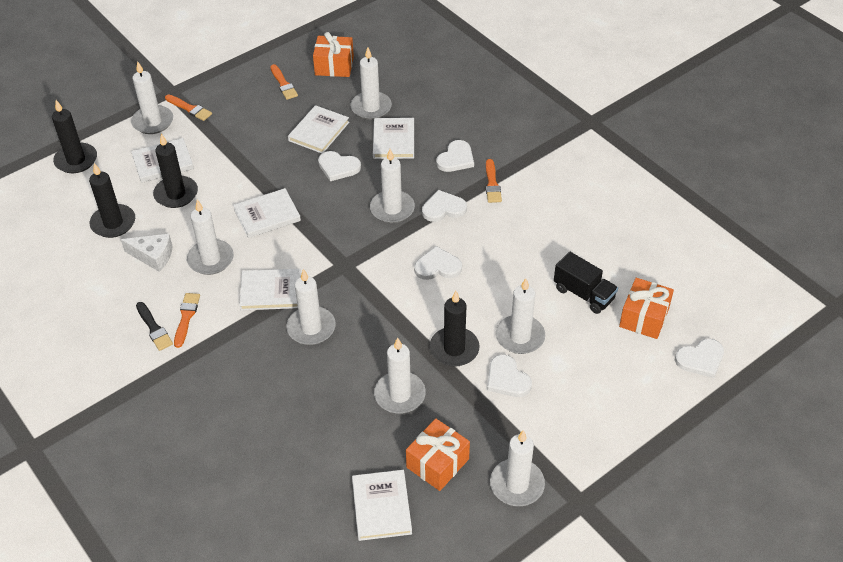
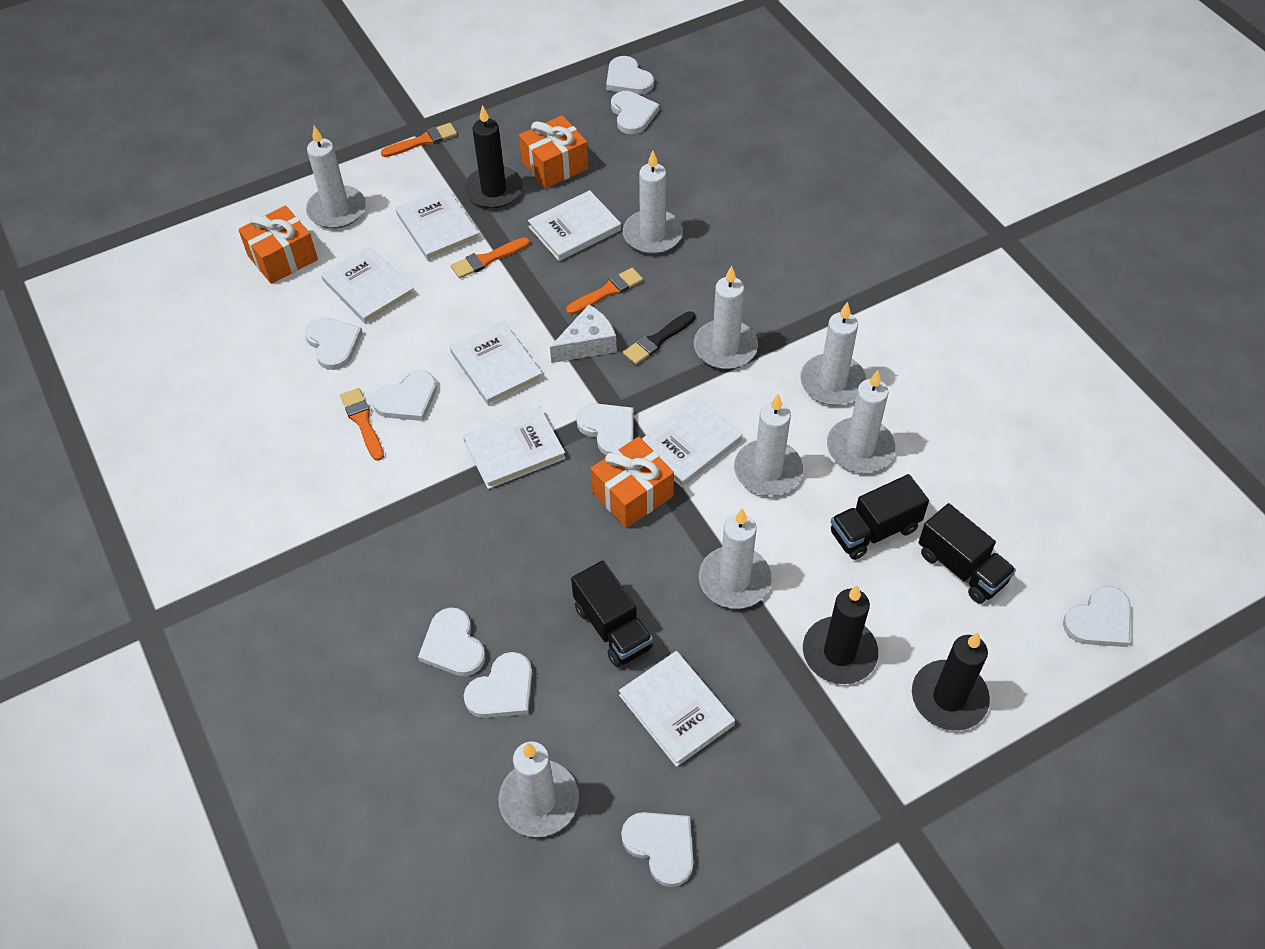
black candle: 4 -> 3
black truck: 1 -> 3
white book: 6 -> 7
white heart: 6 -> 9

